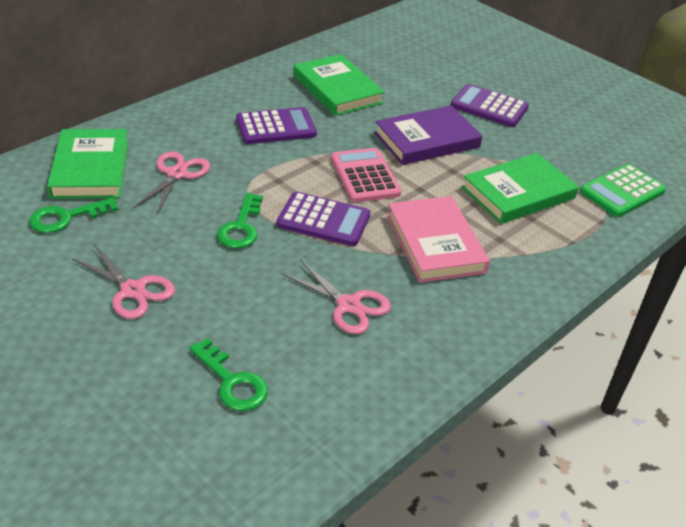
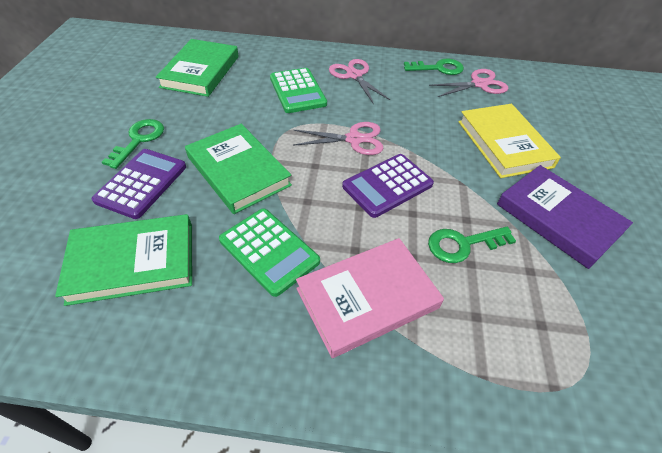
green calculator: 1 -> 2
pink calculator: 1 -> 0
purple calculator: 3 -> 2
yellow book: 0 -> 1

